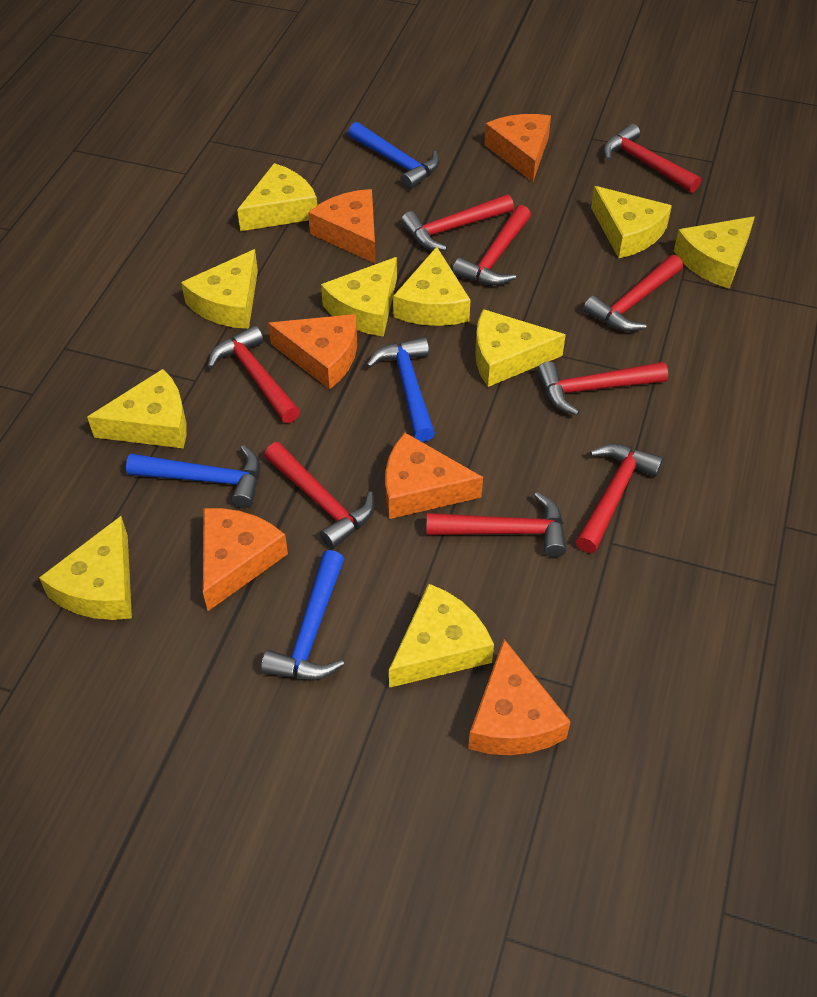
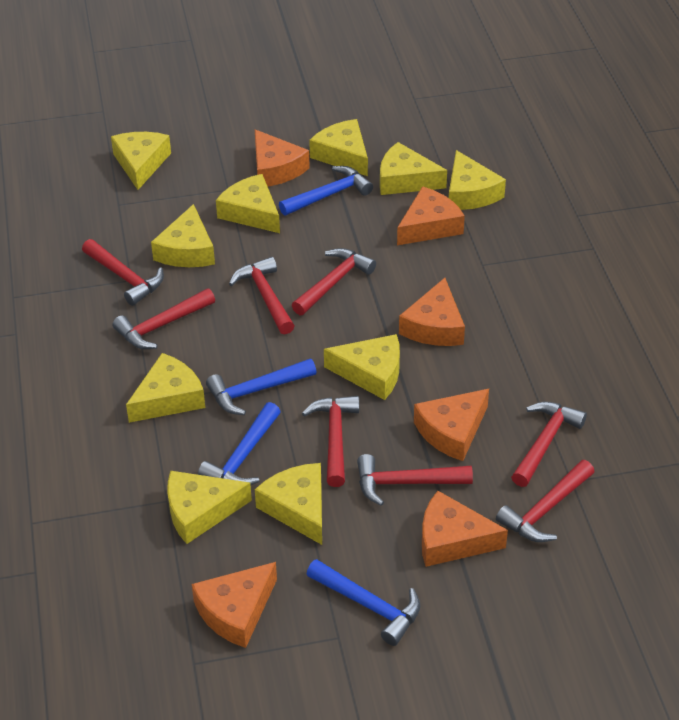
red hammer: 9 -> 8

